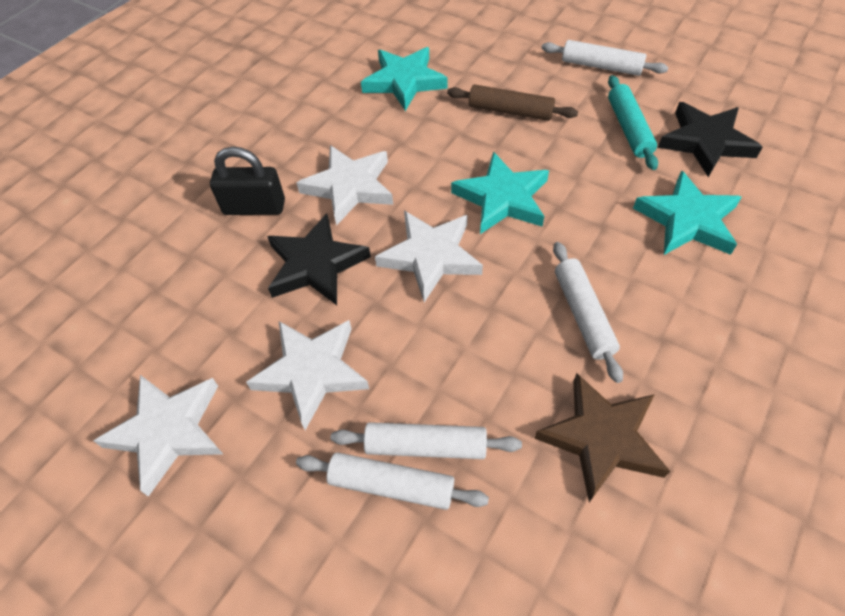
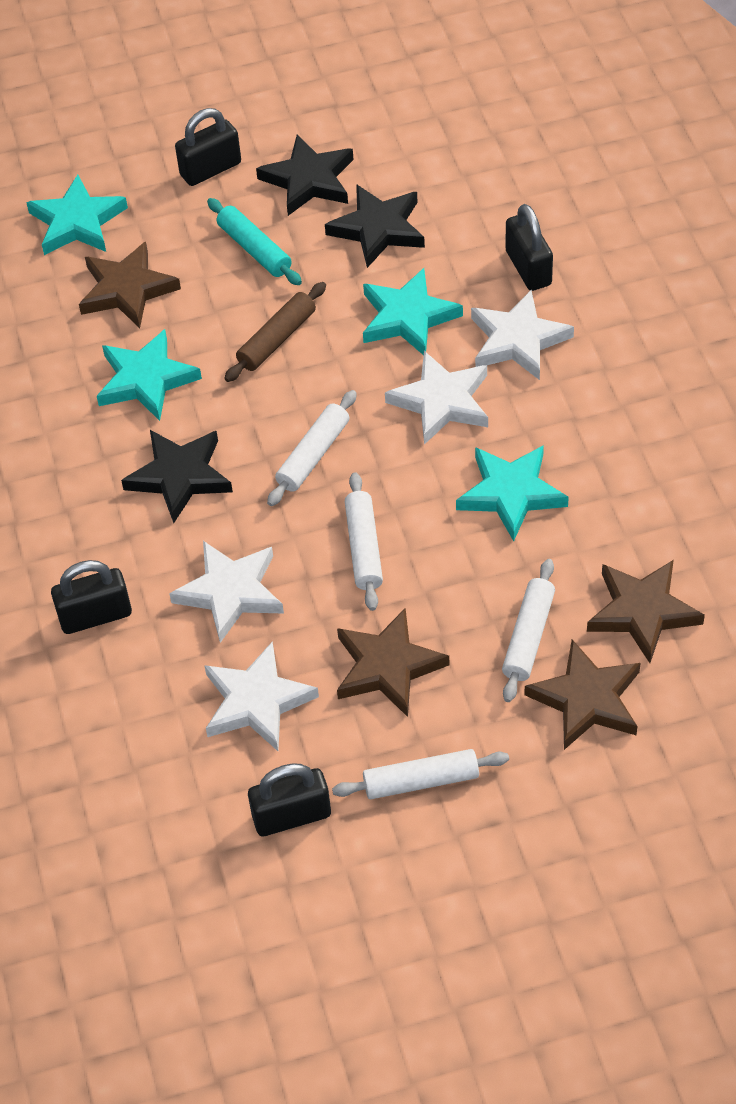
black padlock: 1 -> 4
black star: 2 -> 3
brown star: 1 -> 4
turquoise star: 3 -> 4

